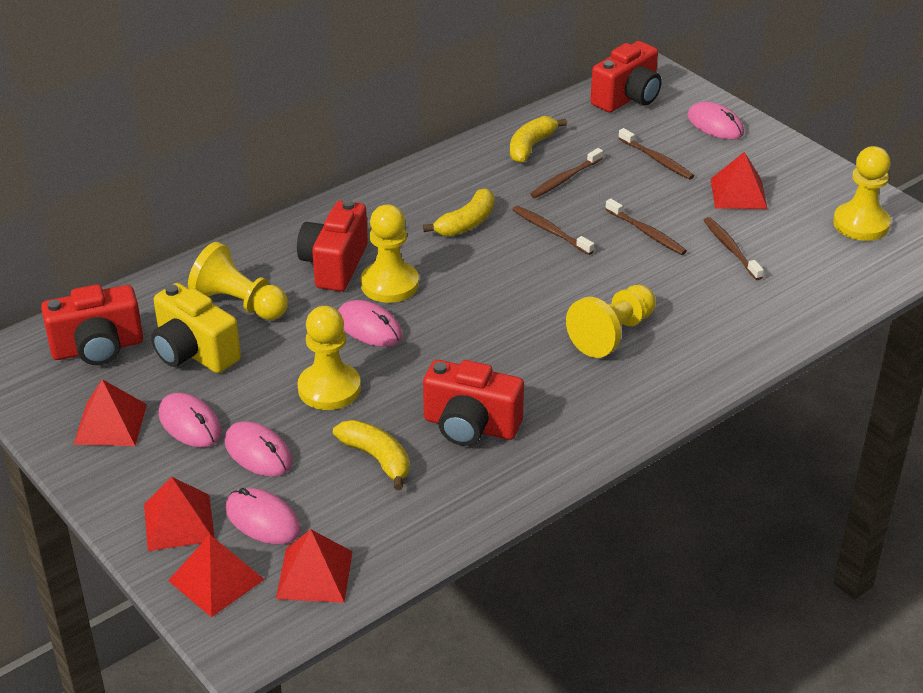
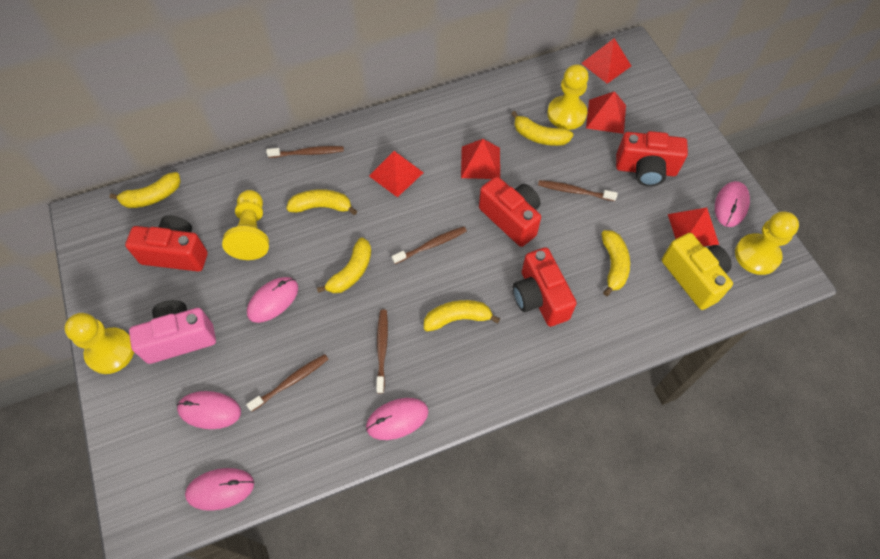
pink camera: 0 -> 1
yellow banana: 3 -> 6
yellow pawn: 5 -> 4

